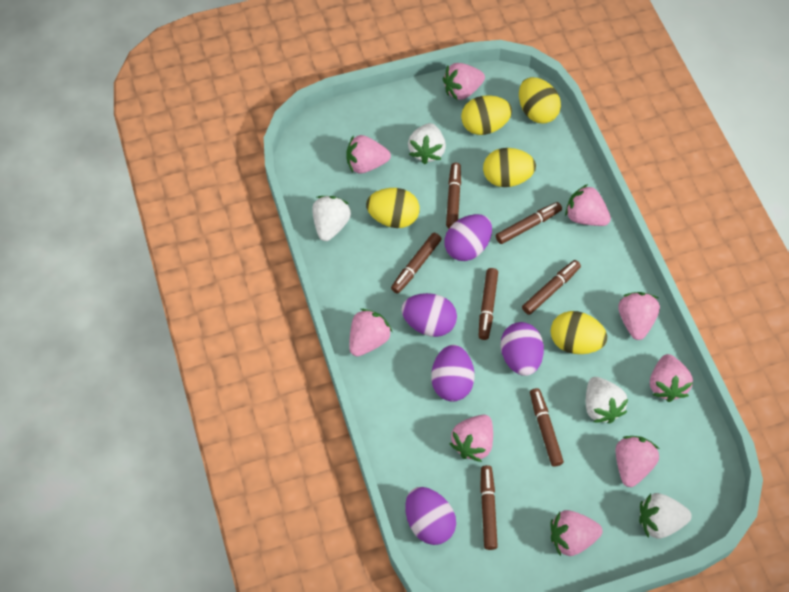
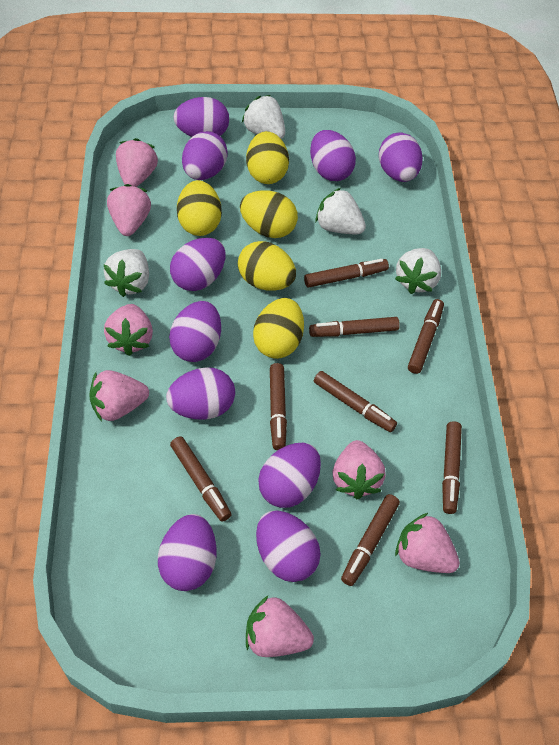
brown marker: 7 -> 8
pink strawberry: 9 -> 7
purple egg: 5 -> 10

